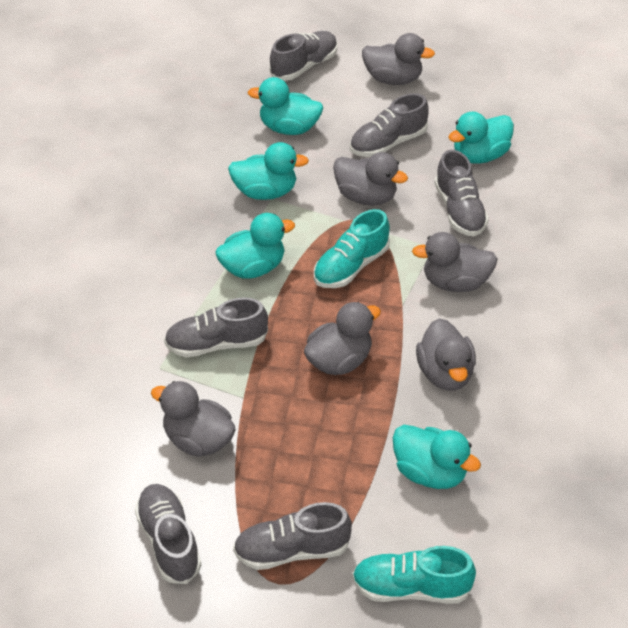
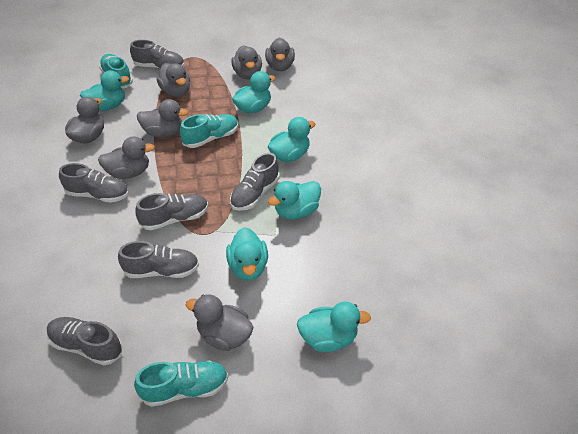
grey duck: 6 -> 7
turquoise duck: 5 -> 6
turquoise shoe: 2 -> 3

